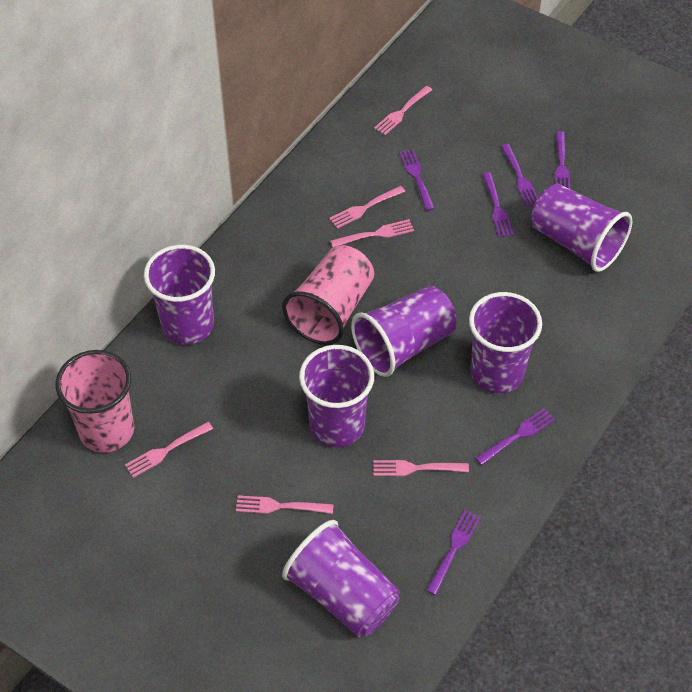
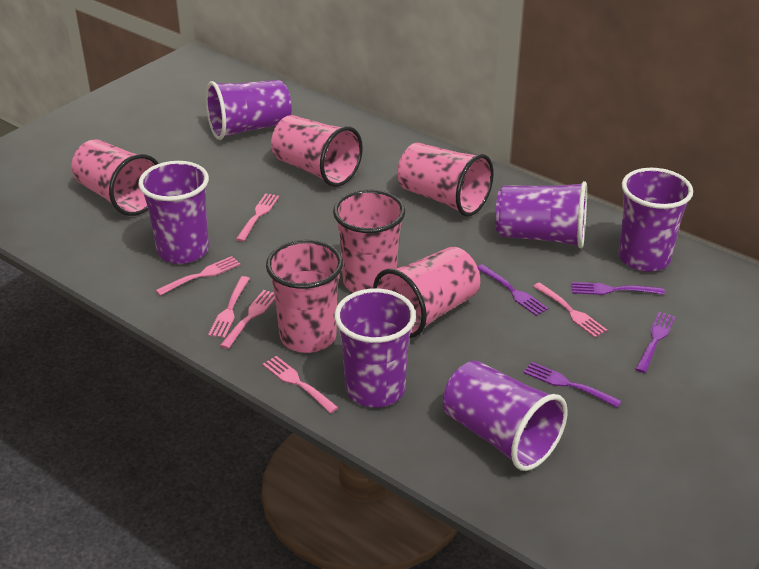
pink cup: 2 -> 6
purple fork: 6 -> 4

